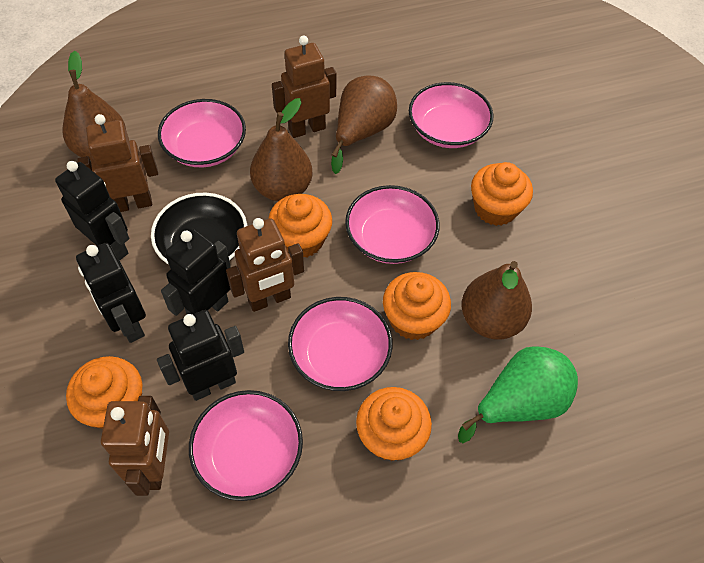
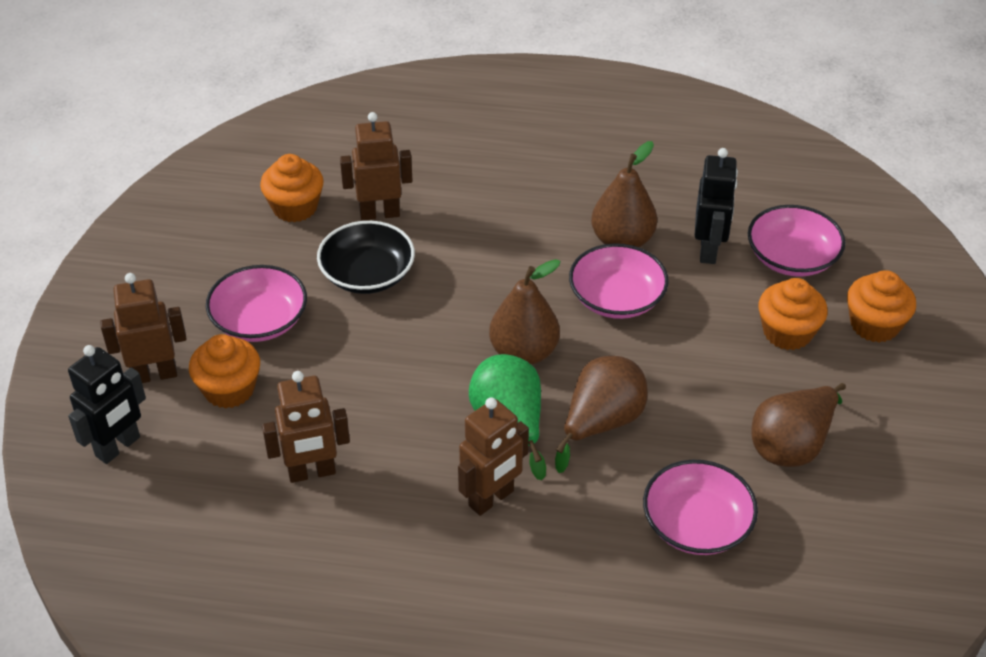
black robot: 4 -> 2
orange cupcake: 5 -> 4
pink bowl: 5 -> 4

